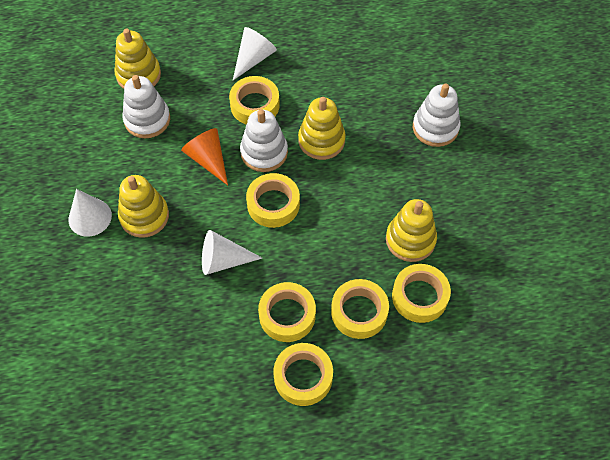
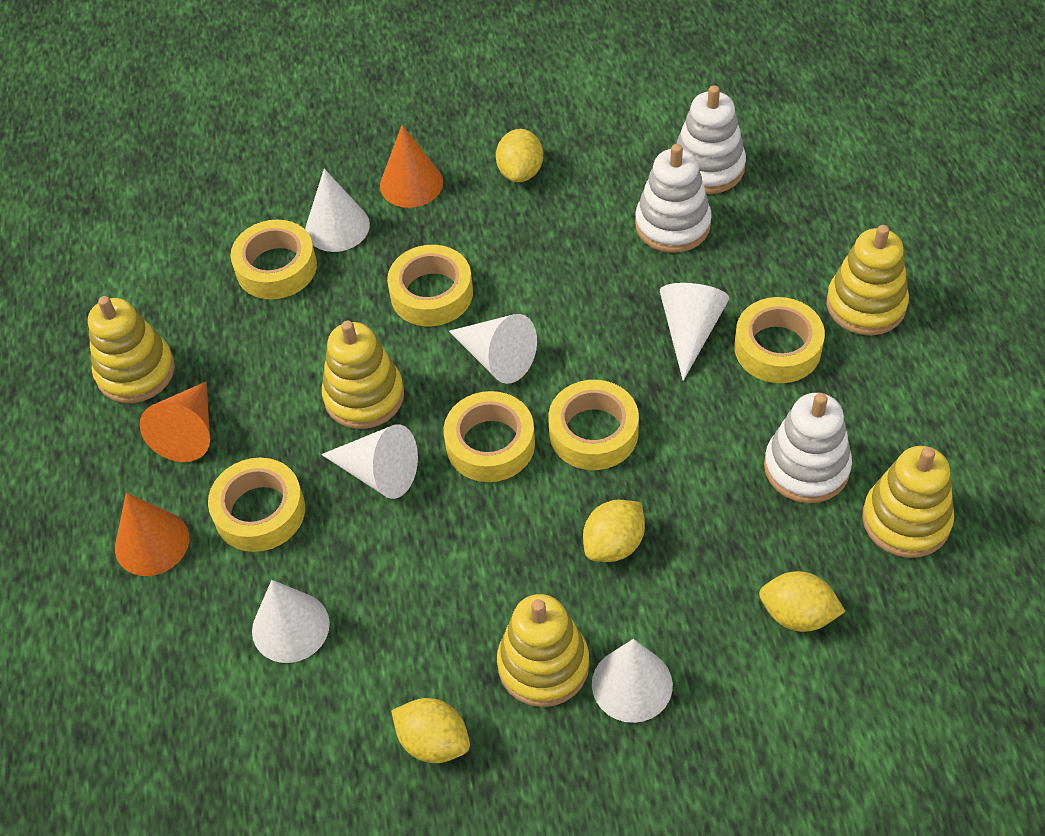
orange cone: 1 -> 3
white cone: 3 -> 6
yellow lemon: 0 -> 4
yellow stacking toy: 4 -> 5

